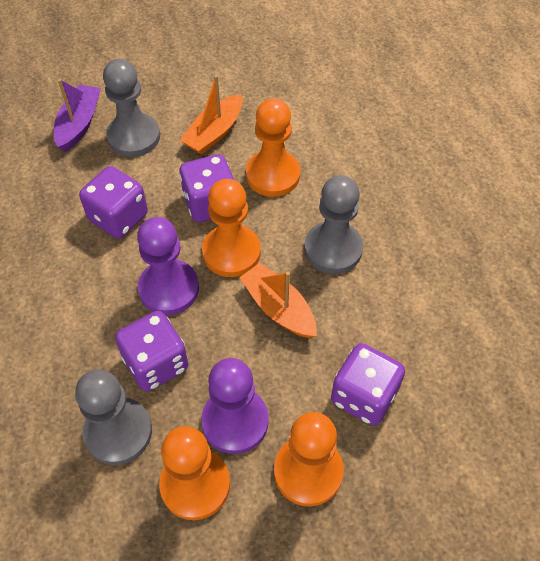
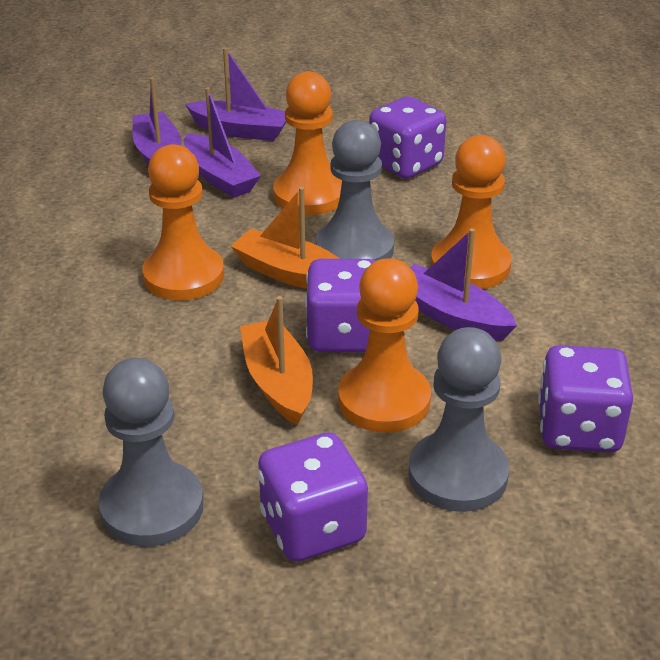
purple boat: 1 -> 4
purple pawn: 2 -> 0

